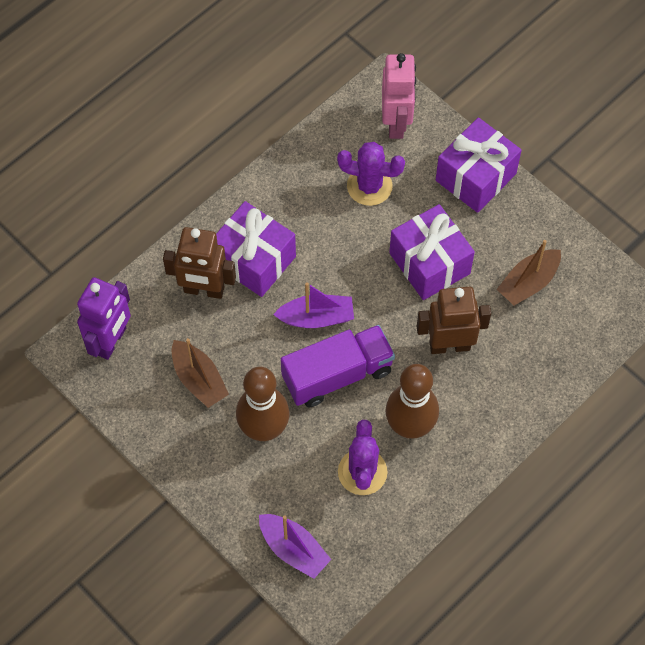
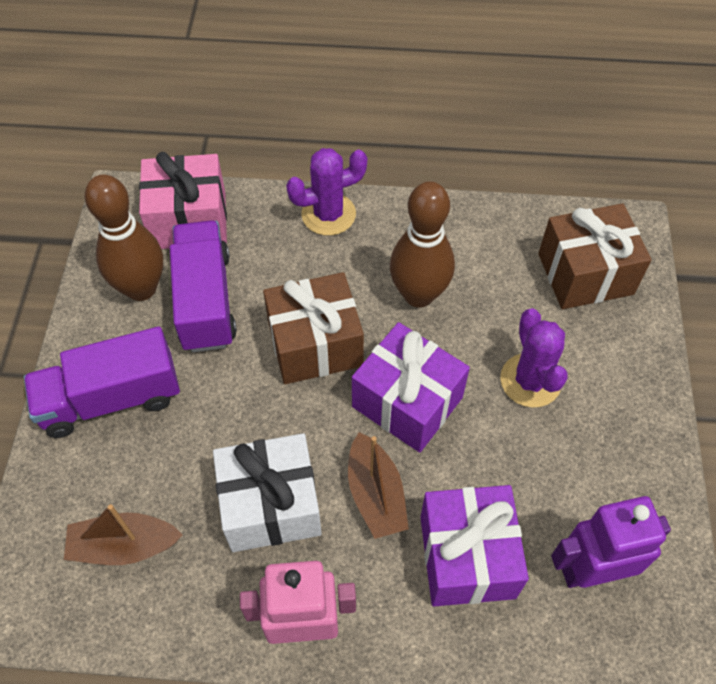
brown gift: 0 -> 2
brown robot: 2 -> 0
pink gift: 0 -> 1
purple boat: 2 -> 0
purple gift: 3 -> 2
purple truck: 1 -> 2
white gift: 0 -> 1

